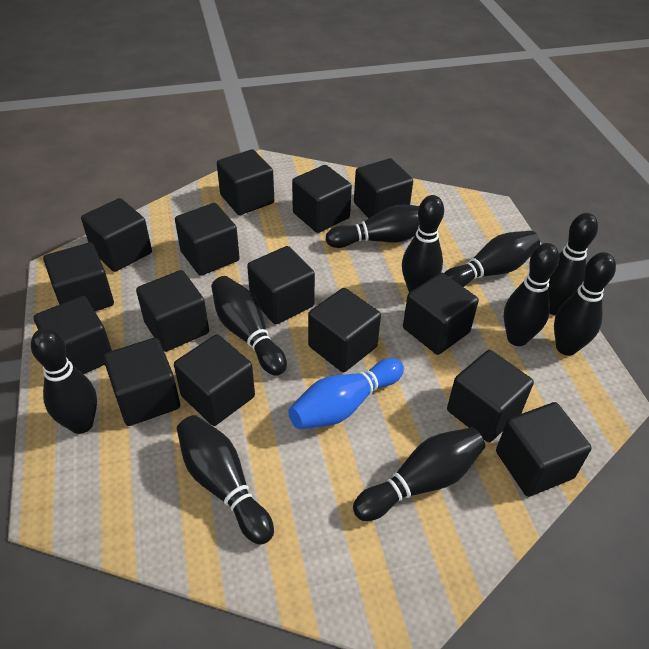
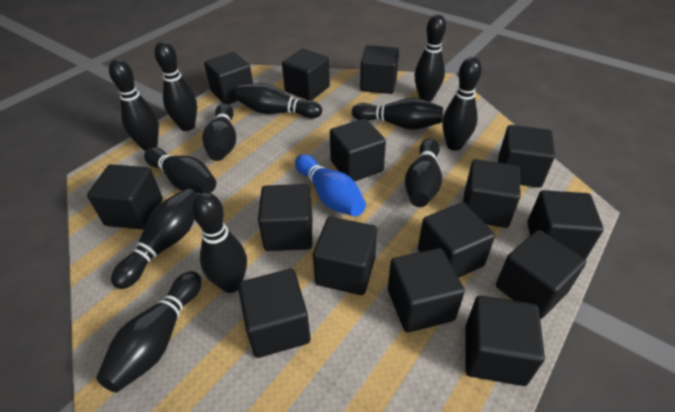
black bowling pin: 10 -> 12

